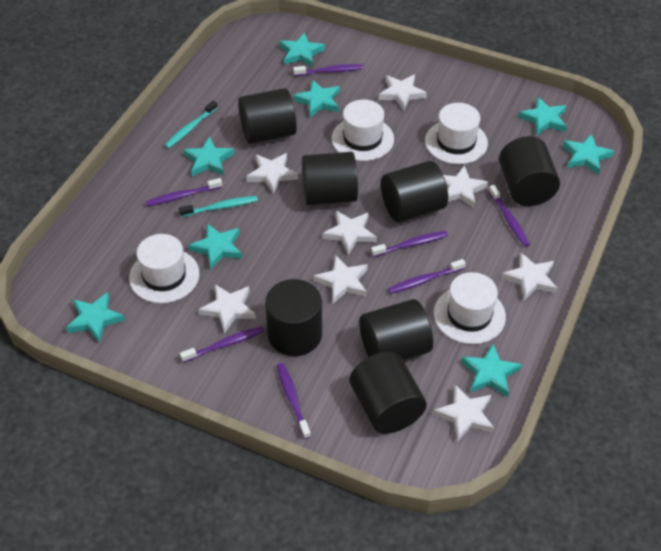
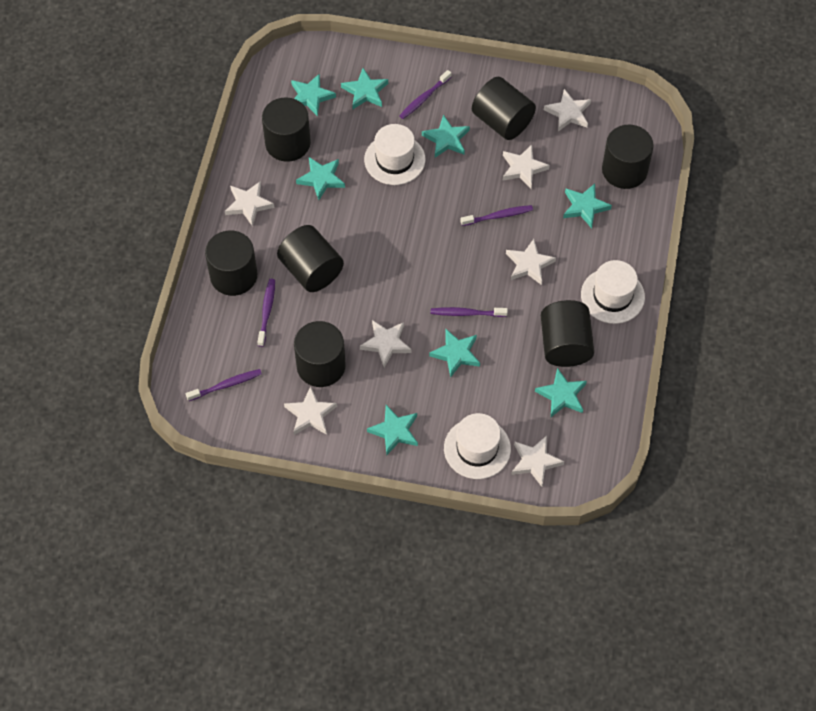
purple toothbrush: 7 -> 5
turquoise toothbrush: 2 -> 0
white hat: 4 -> 3
white star: 8 -> 7

